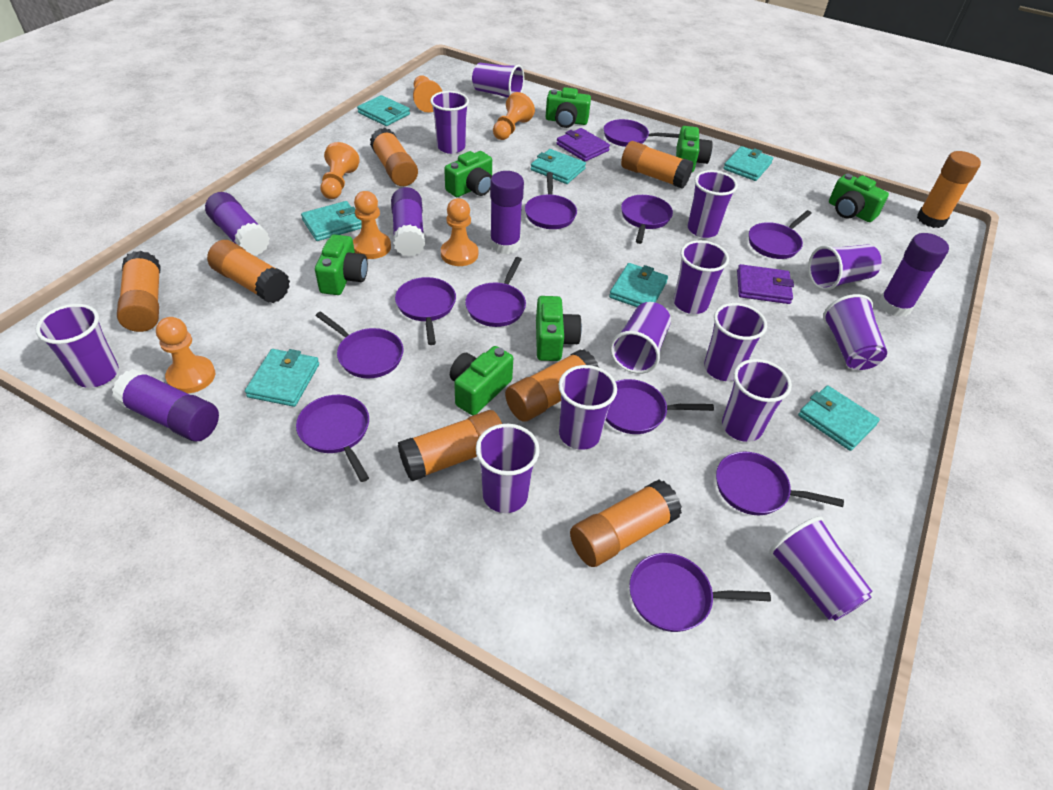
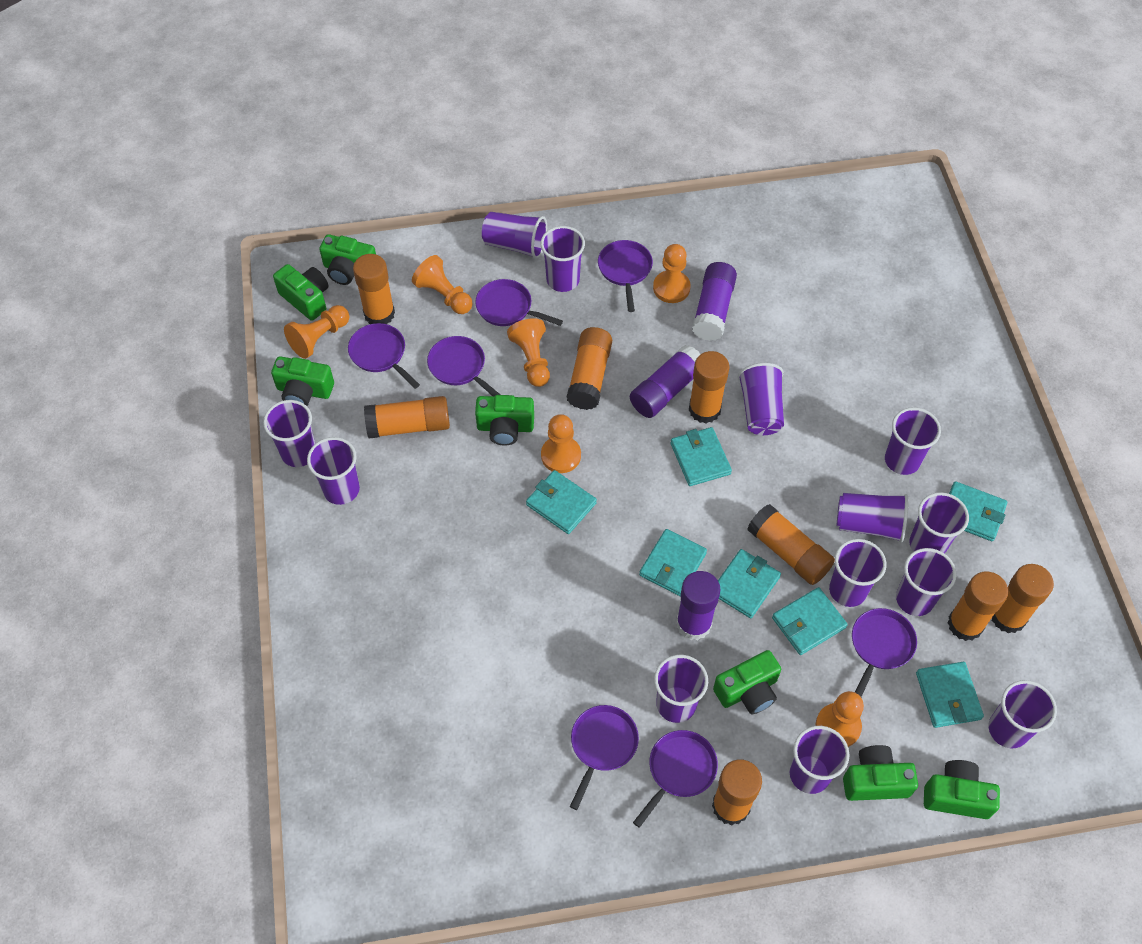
purple glue stick: 5 -> 3
purple pan: 11 -> 7
purple wallet: 2 -> 0

